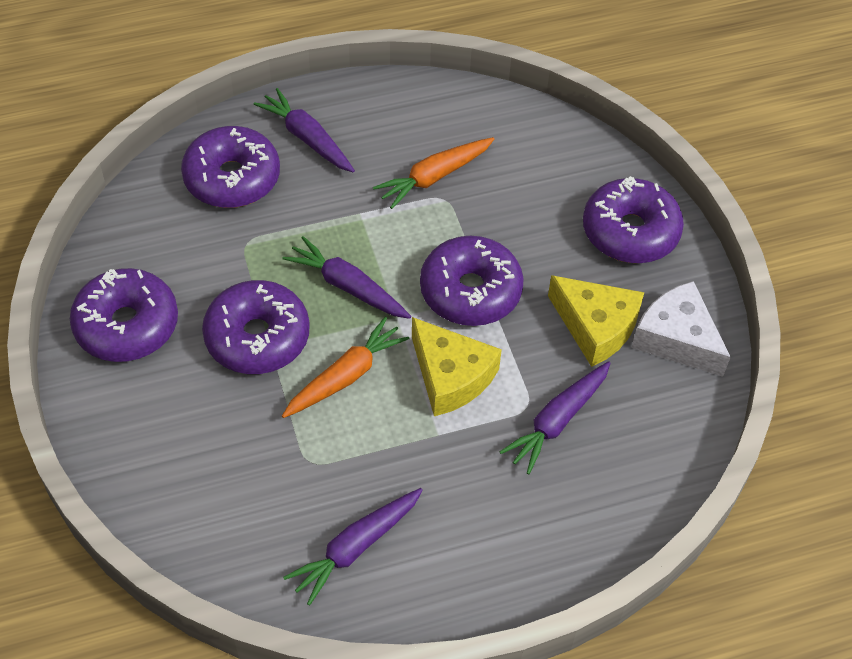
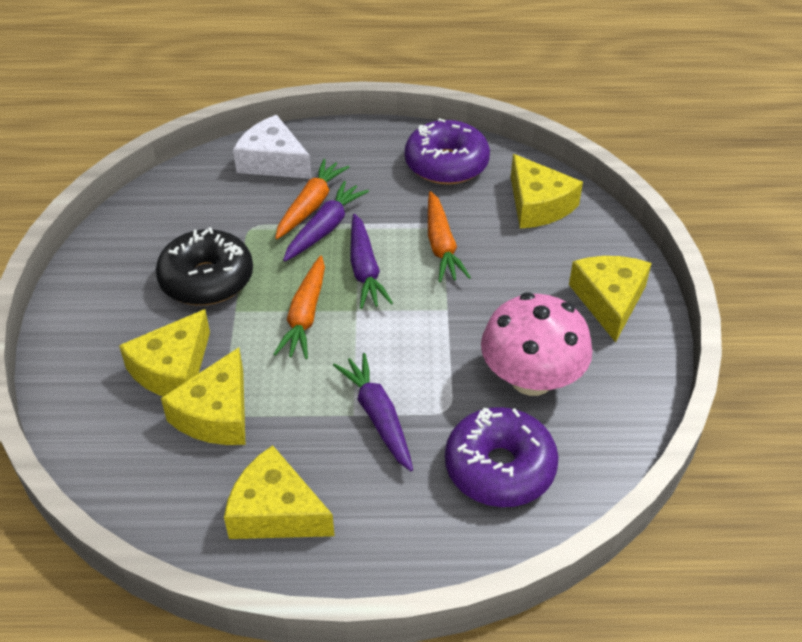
black donut: 0 -> 1
orange carrot: 2 -> 3
pink mushroom: 0 -> 1
purple carrot: 4 -> 3
purple donut: 5 -> 2
yellow cheese: 2 -> 5

